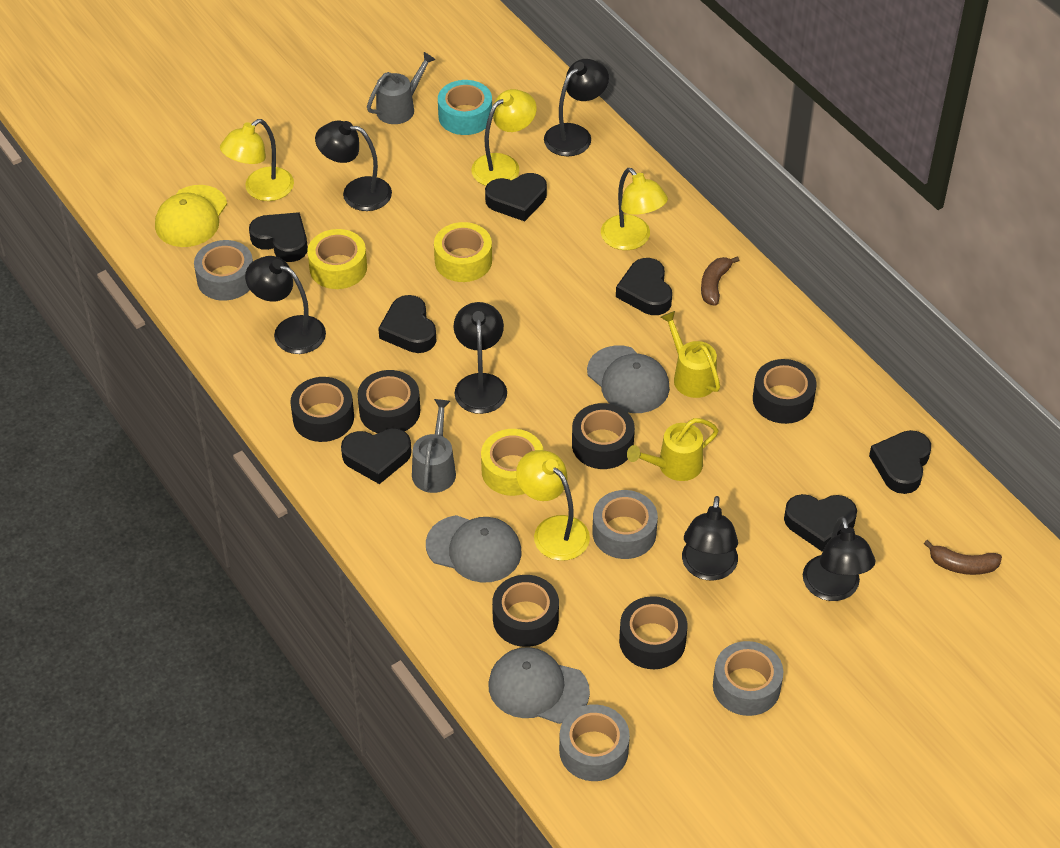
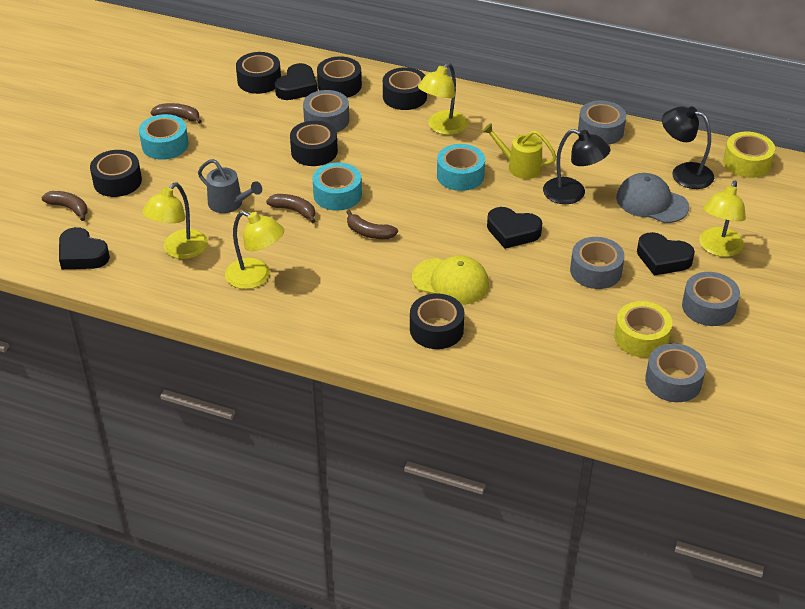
black heart: 7 -> 4
black lamp: 6 -> 2
brown banana: 2 -> 4
grey cap: 3 -> 1
grey tape: 4 -> 5
grey watering can: 2 -> 1
turquoise tape: 1 -> 3
yellow tape: 3 -> 2
yellow watering can: 2 -> 1

